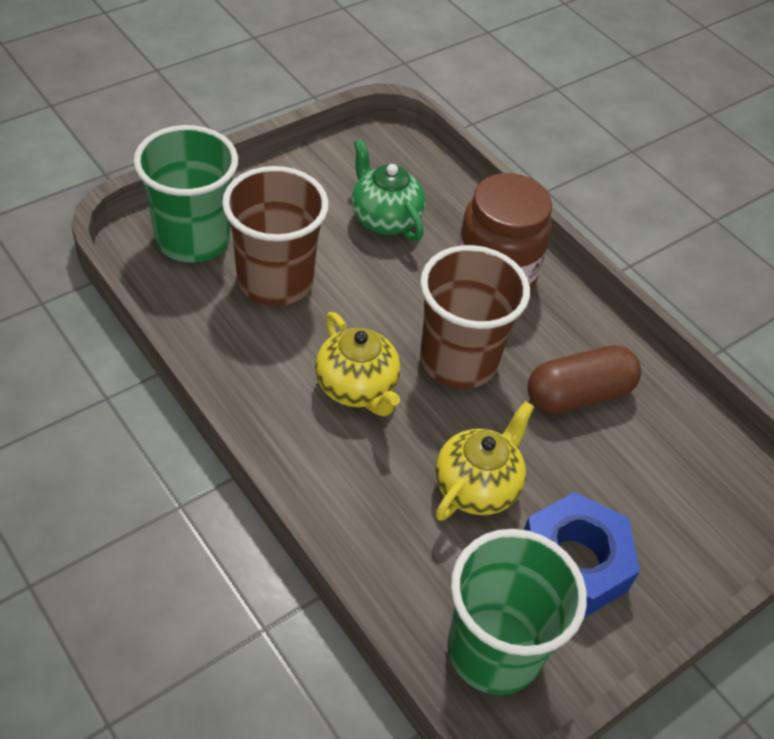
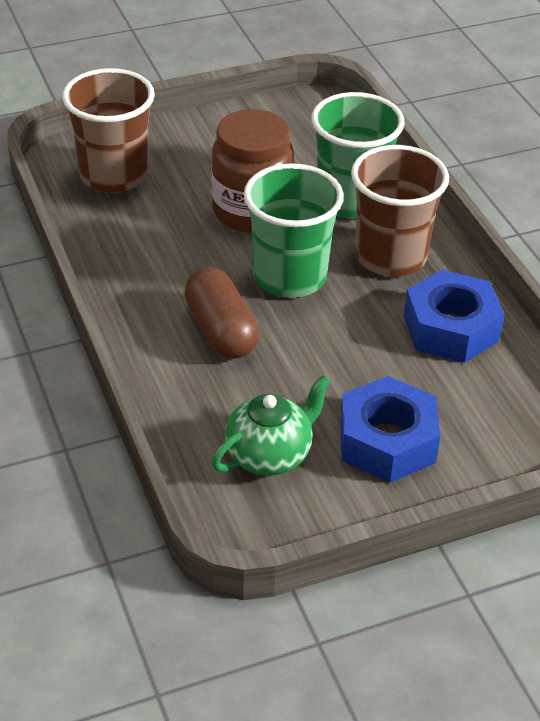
blue nut: 1 -> 2
yellow teapot: 2 -> 0

